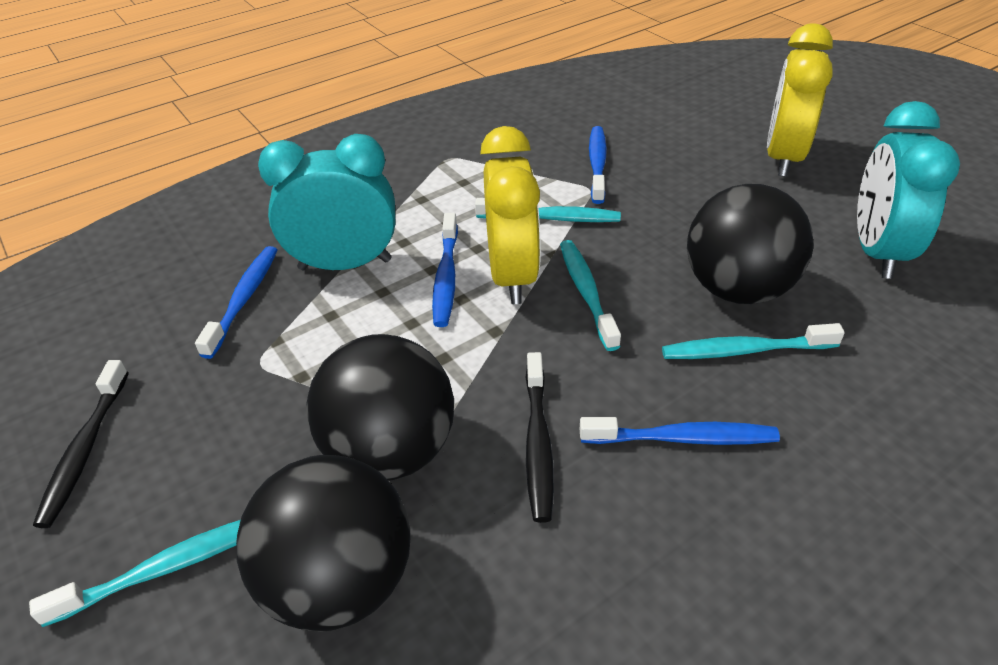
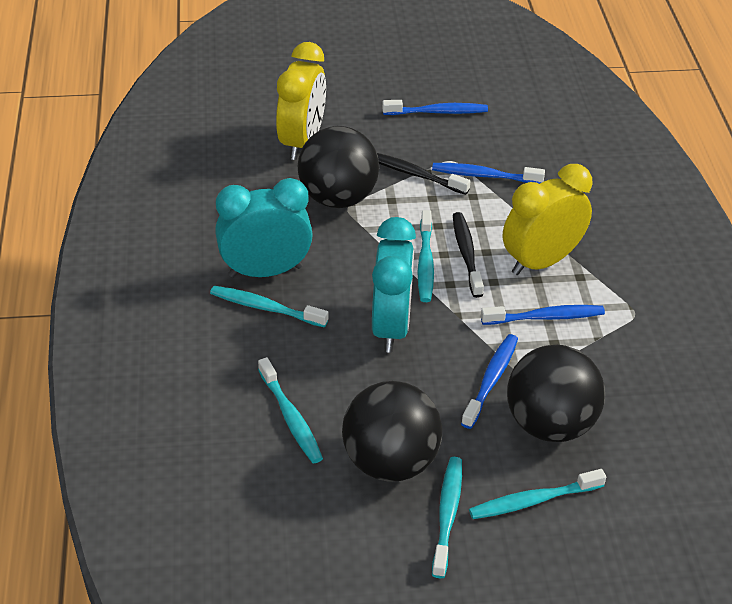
turquoise toothbrush: 4 -> 5

